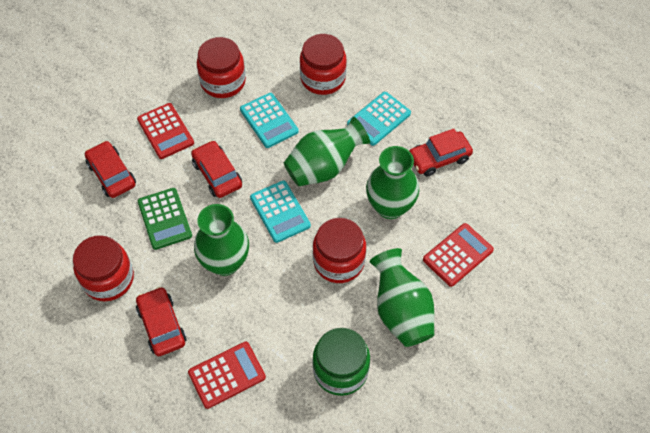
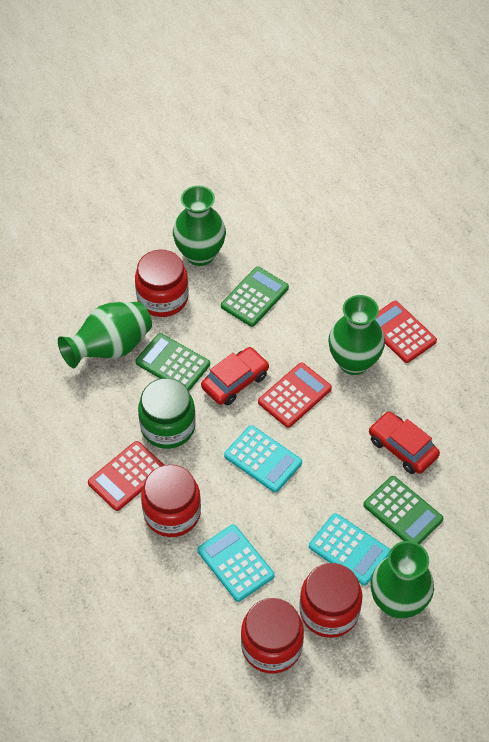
green calculator: 1 -> 3
red car: 4 -> 2

